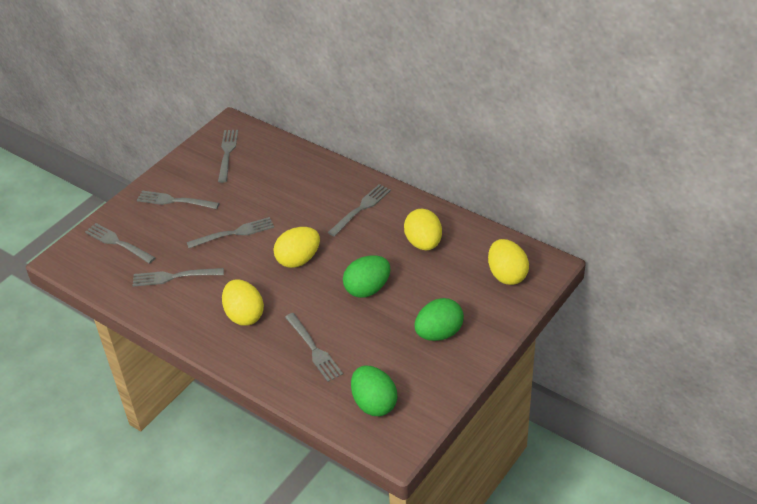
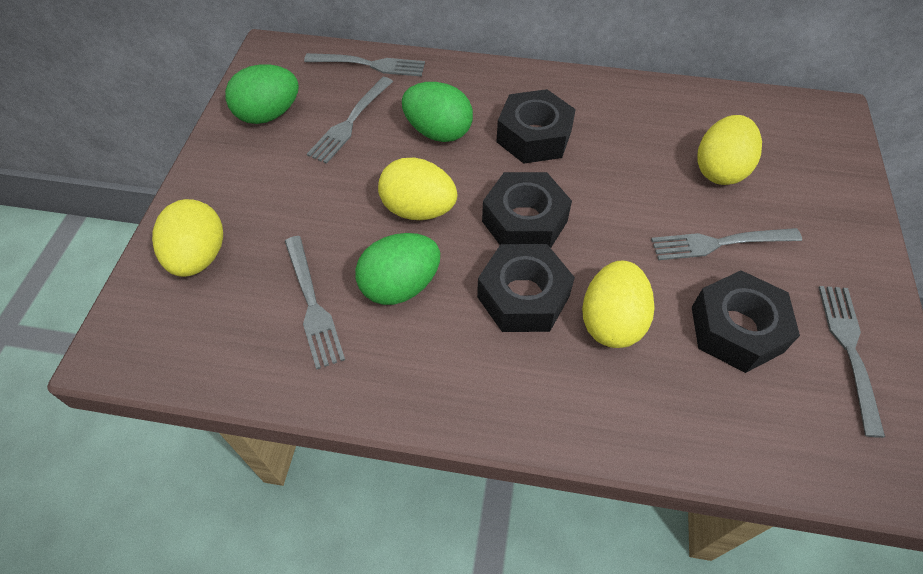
black nut: 0 -> 4
grey fork: 7 -> 5

